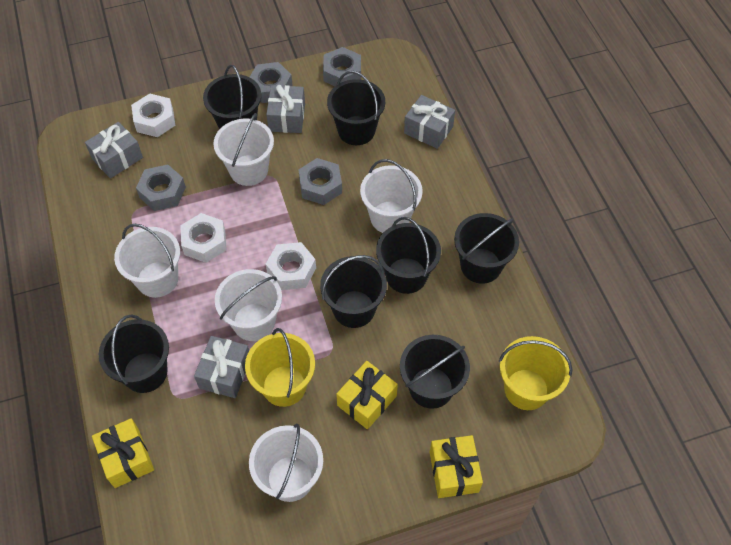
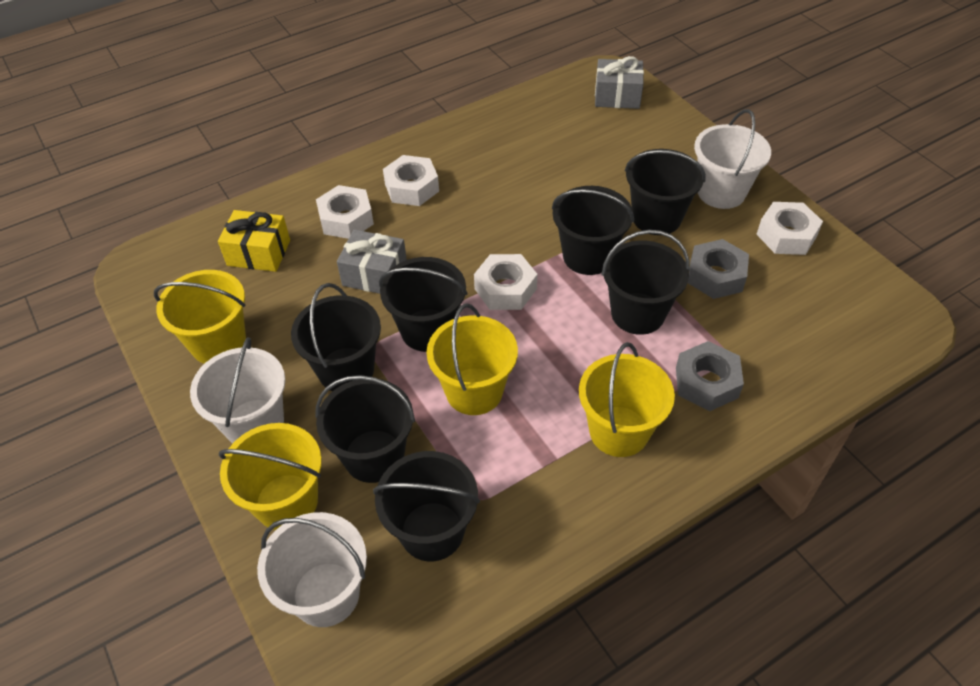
grey gift: 4 -> 2
grey nut: 4 -> 2
white bucket: 5 -> 3
white nut: 3 -> 4
yellow bucket: 2 -> 4
yellow gift: 3 -> 1

